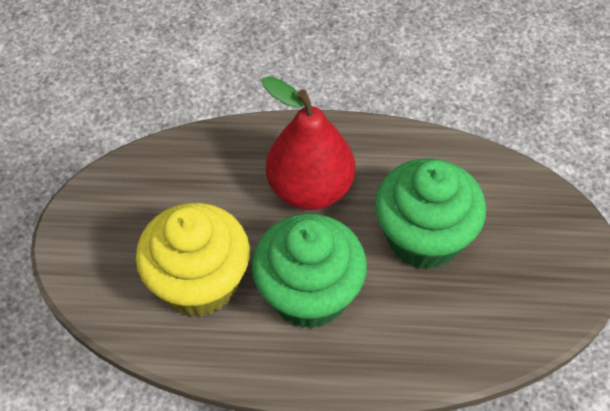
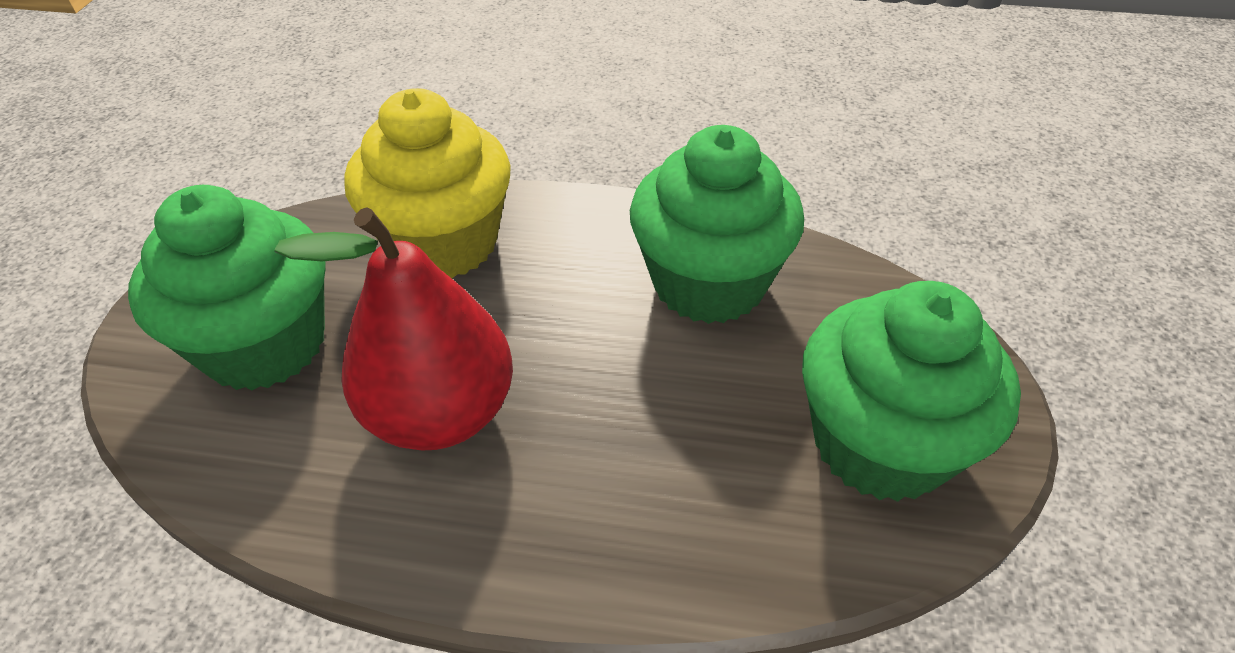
green cupcake: 2 -> 3

